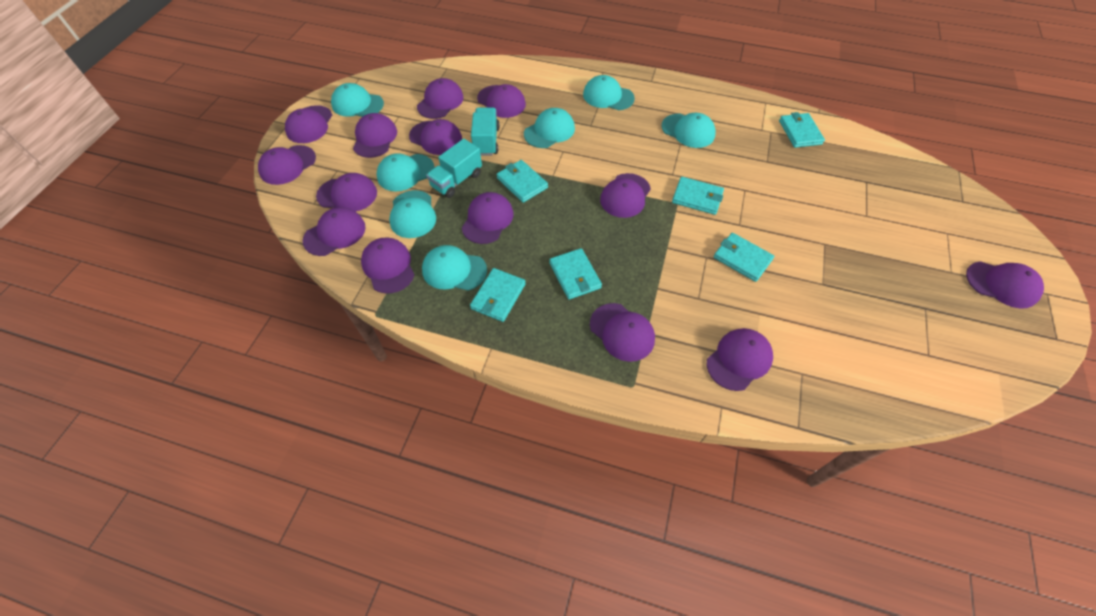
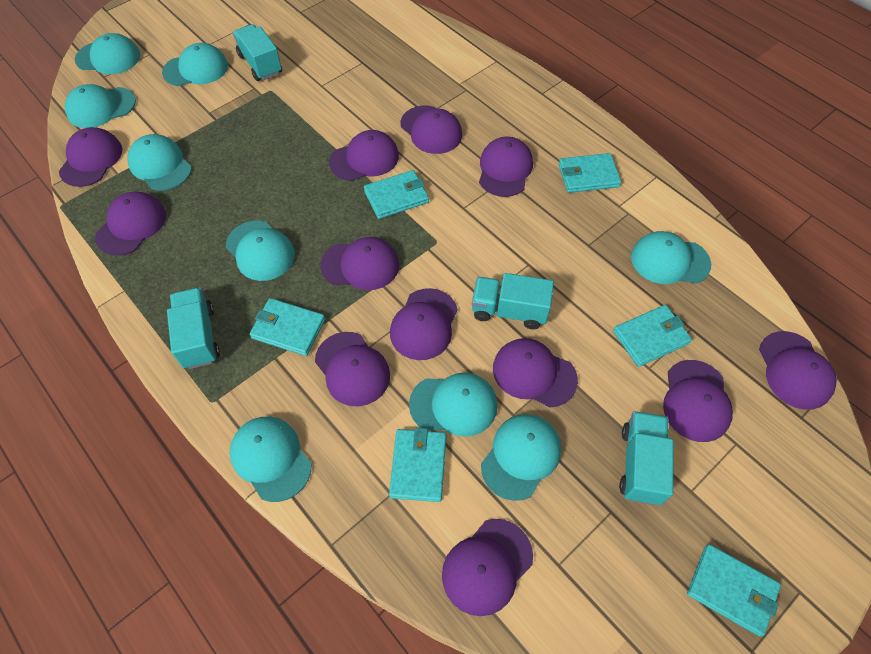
purple cap: 14 -> 12
turquoise cap: 7 -> 9
turquoise truck: 2 -> 4

